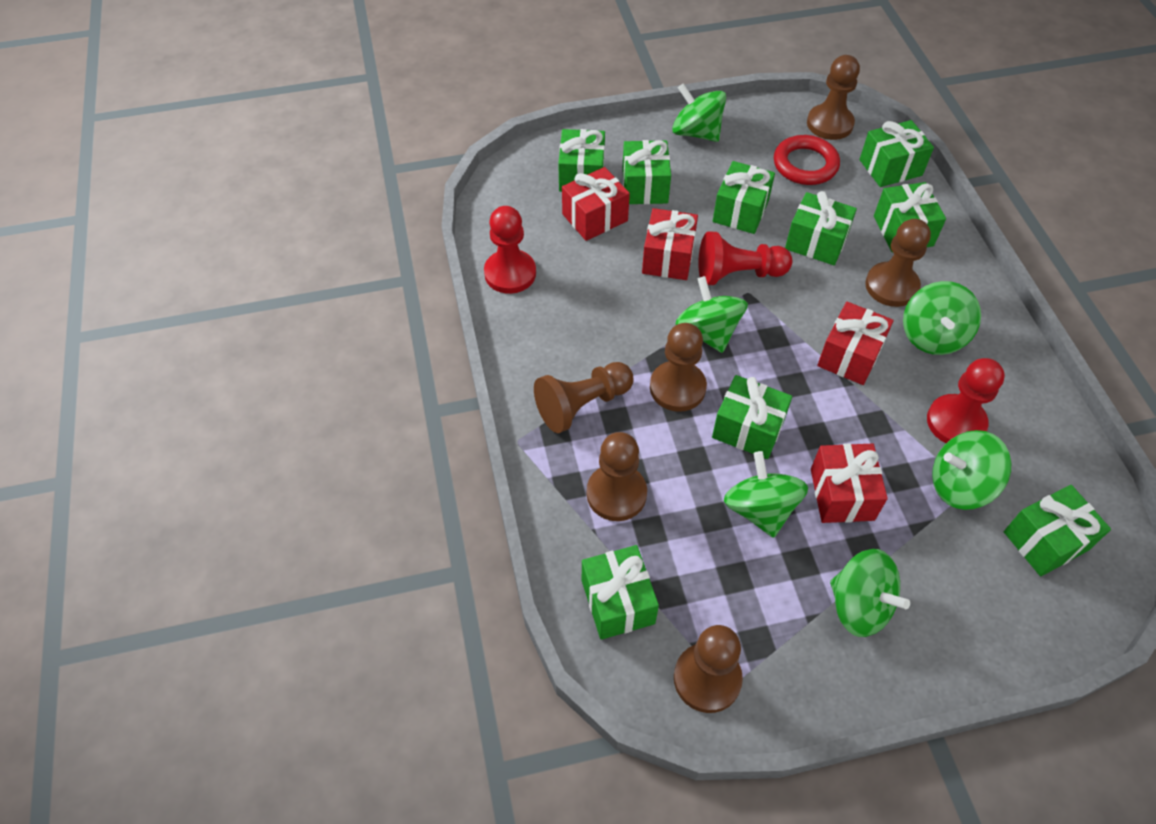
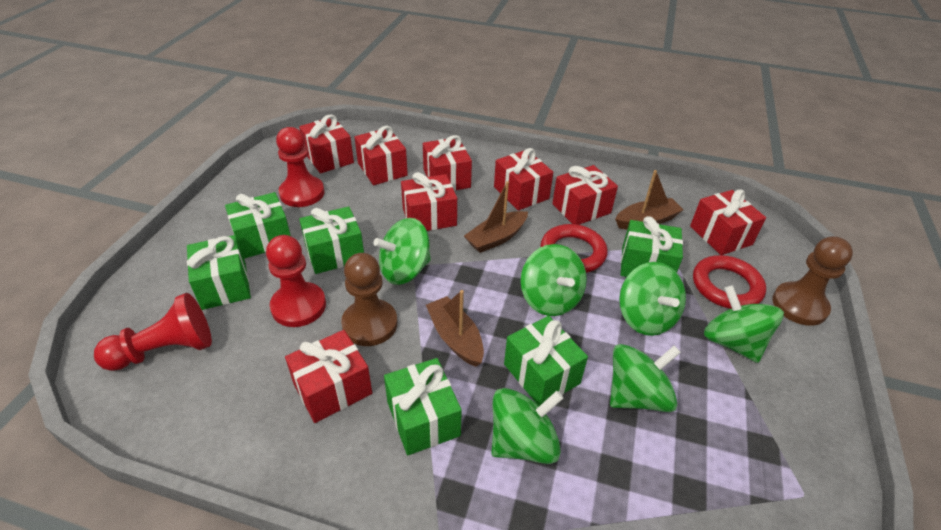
brown boat: 0 -> 3
brown pawn: 6 -> 2
green gift: 9 -> 6
red gift: 4 -> 8
red ring: 1 -> 2

